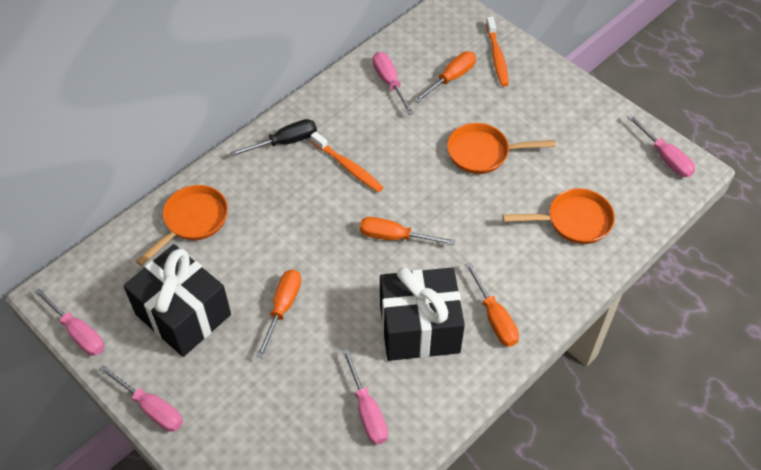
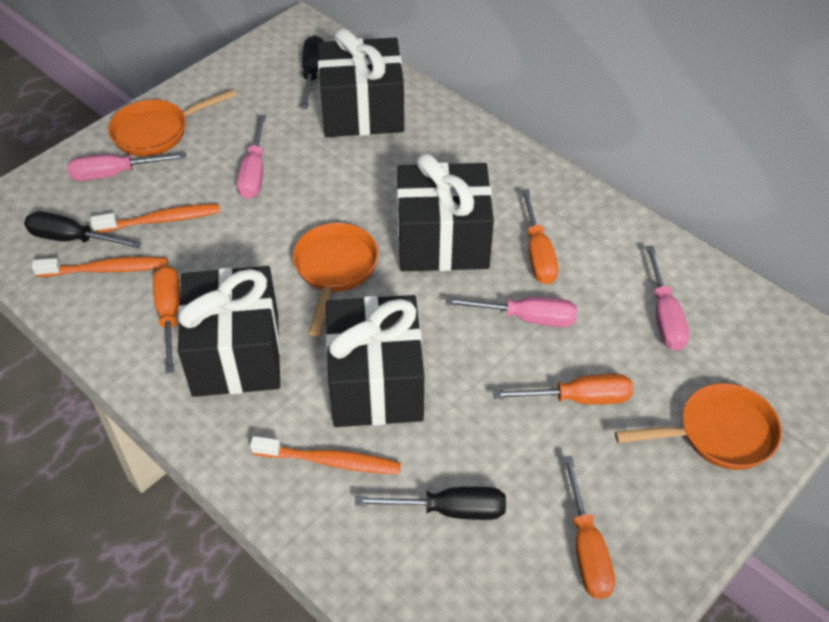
black gift: 2 -> 4
black screwdriver: 1 -> 3
orange toothbrush: 2 -> 3
pink screwdriver: 5 -> 4

